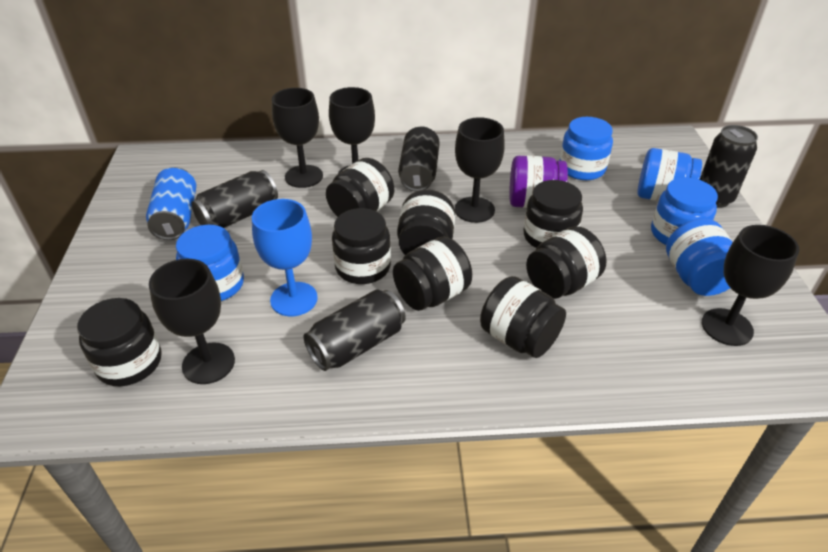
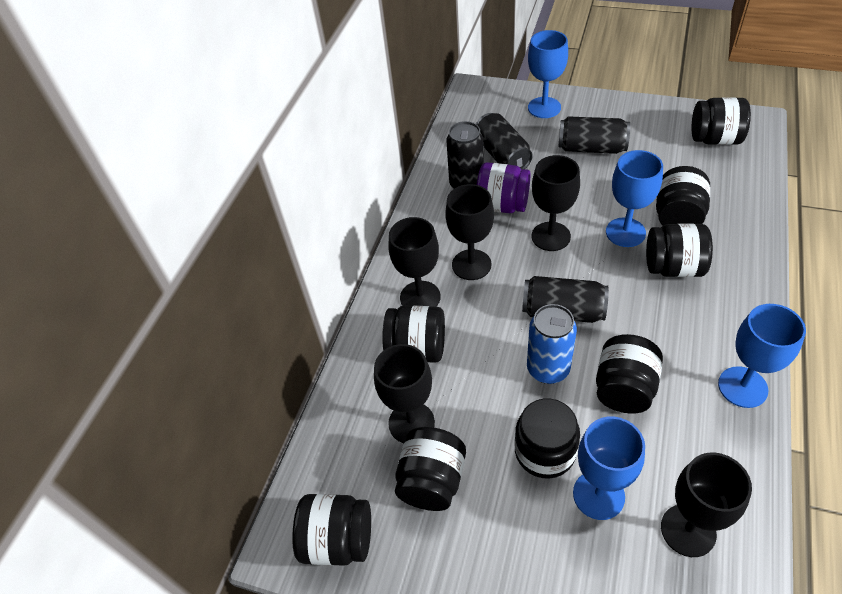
blue goblet: 1 -> 4
blue jar: 5 -> 0

